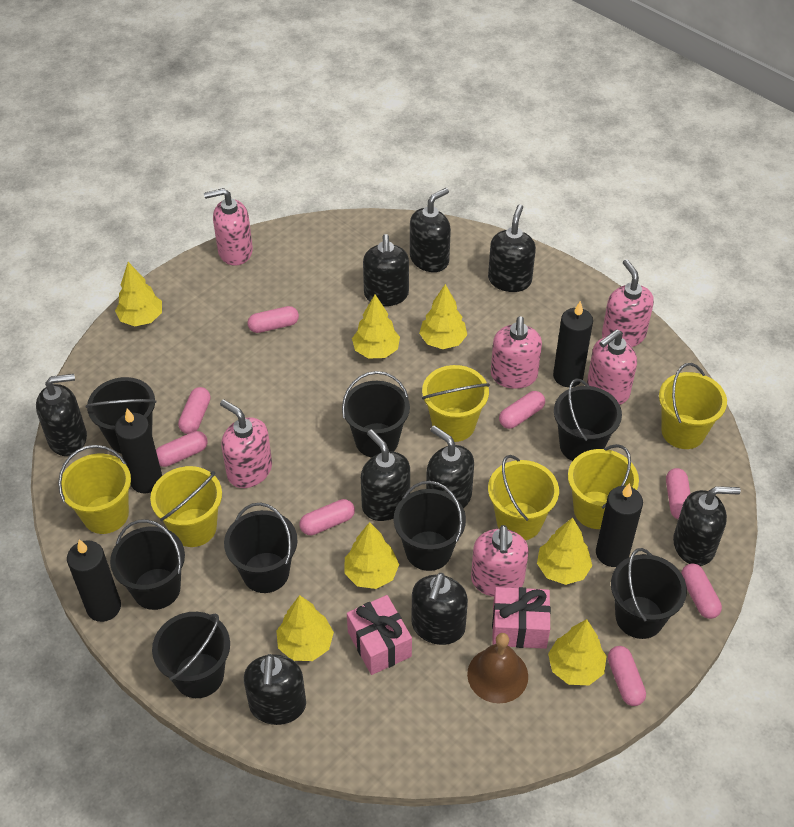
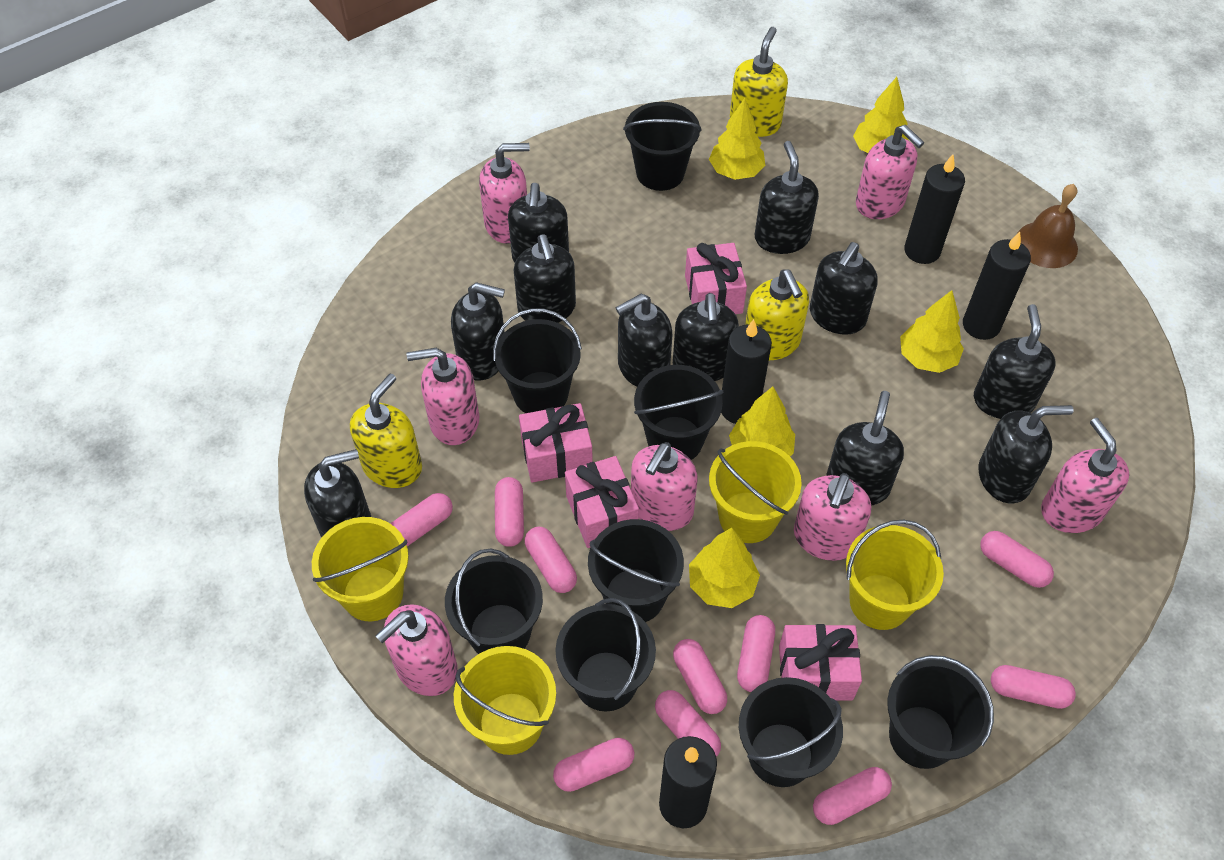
black soap dispenser: 9 -> 11
pink capsule: 8 -> 10
pink gift: 2 -> 4
pink soap dispenser: 6 -> 7
yellow bucket: 6 -> 4
yellow soap dispenser: 0 -> 3
yellow tree: 7 -> 5

